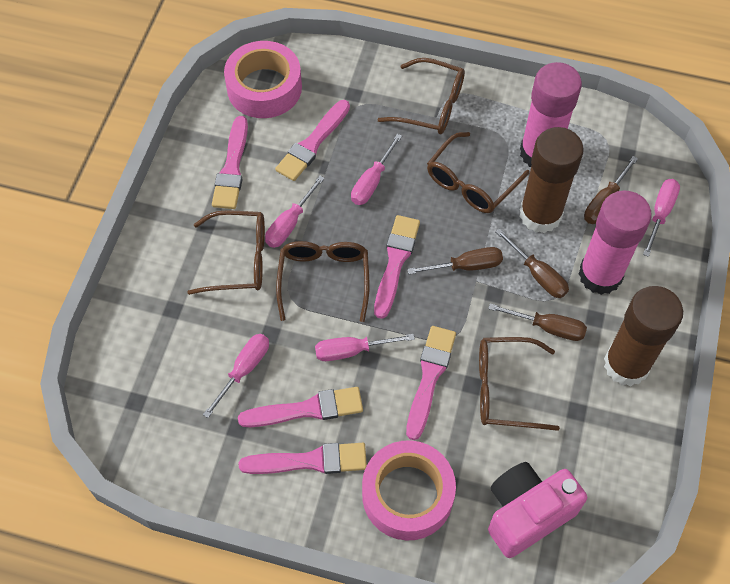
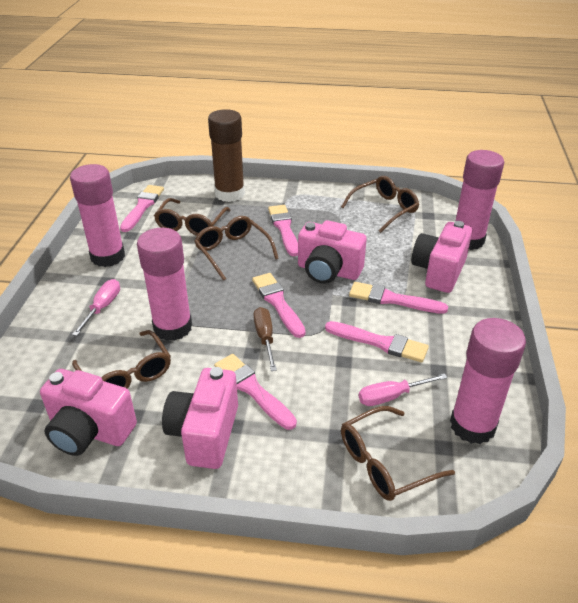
brown glue stick: 2 -> 1
brown screwdriver: 4 -> 1
pink camera: 1 -> 4
pink glue stick: 2 -> 4
pink screwdriver: 5 -> 2
pink tape: 2 -> 0

